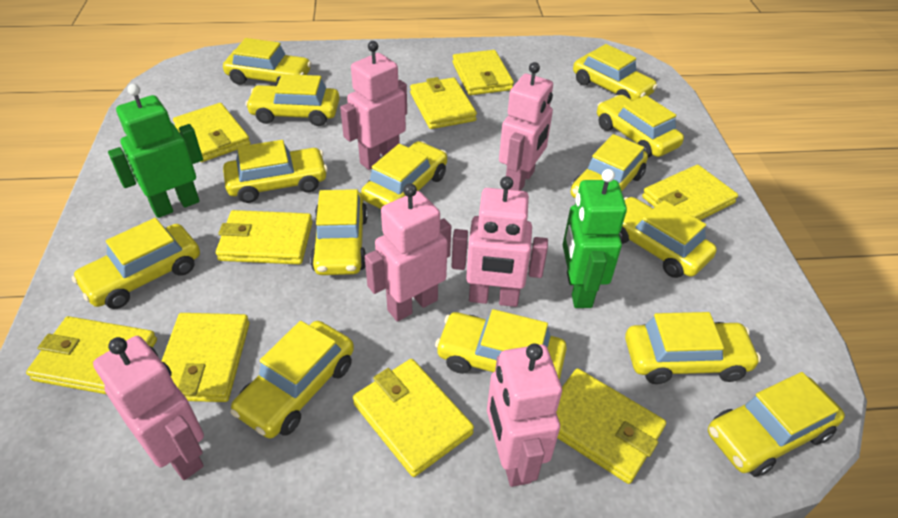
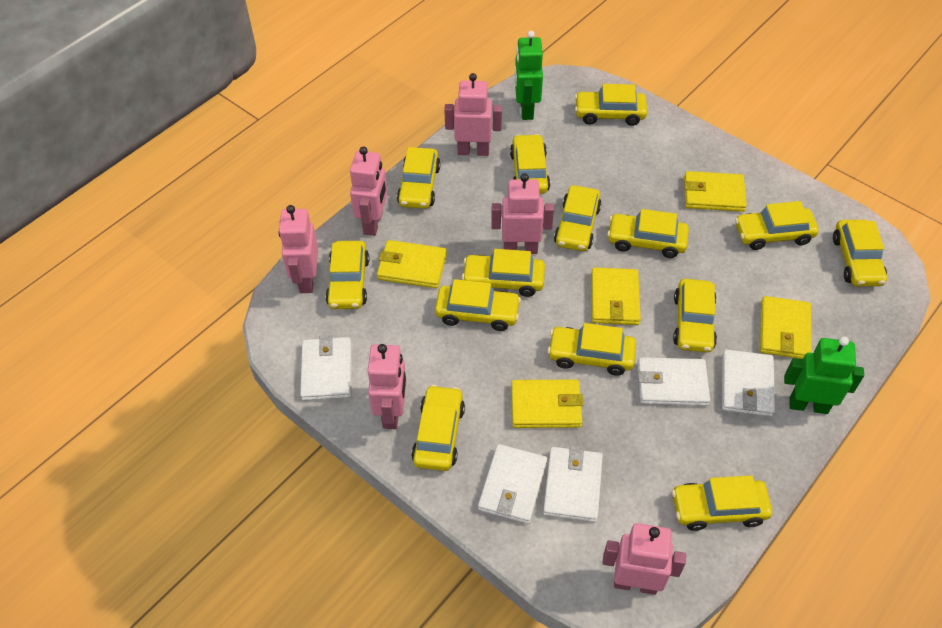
white wallet: 0 -> 5
yellow wallet: 9 -> 5

